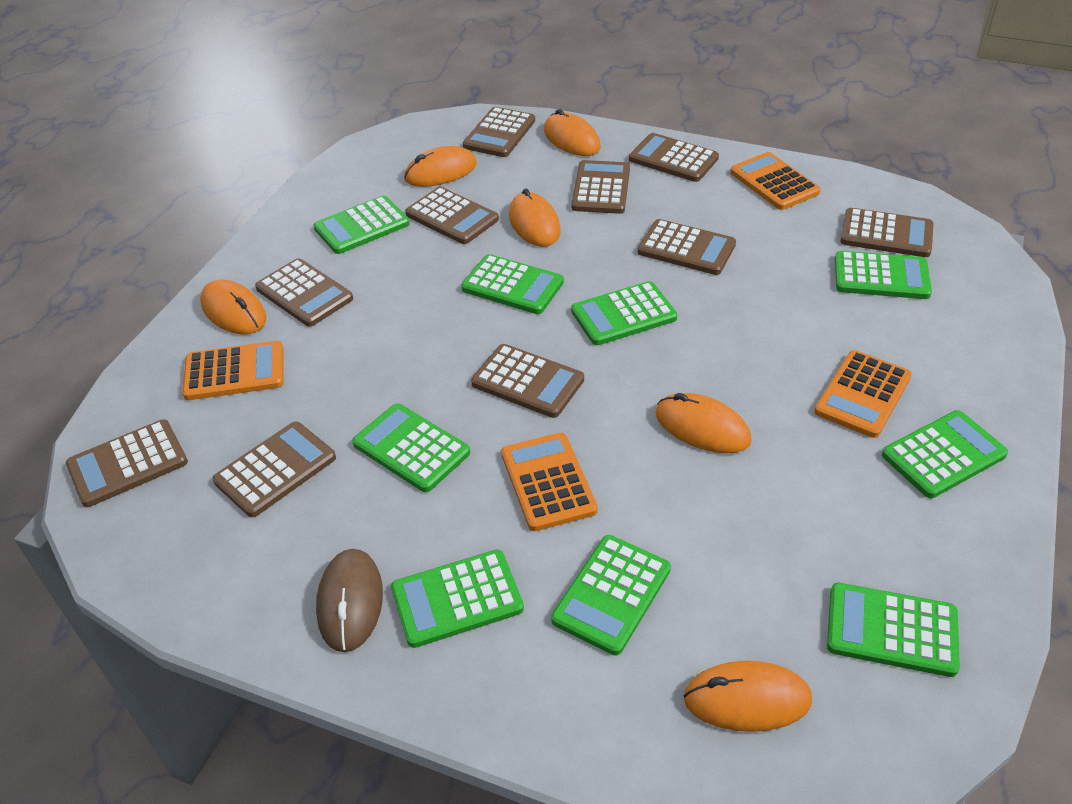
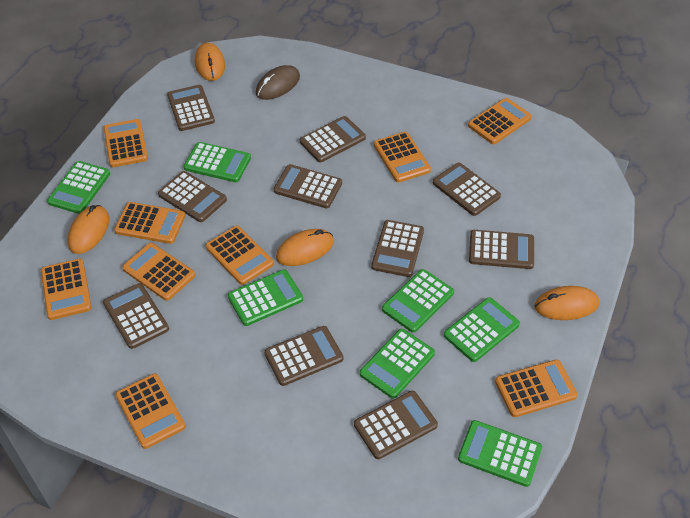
green calculator: 9 -> 7
orange calculator: 4 -> 9
orange mouse: 6 -> 4

